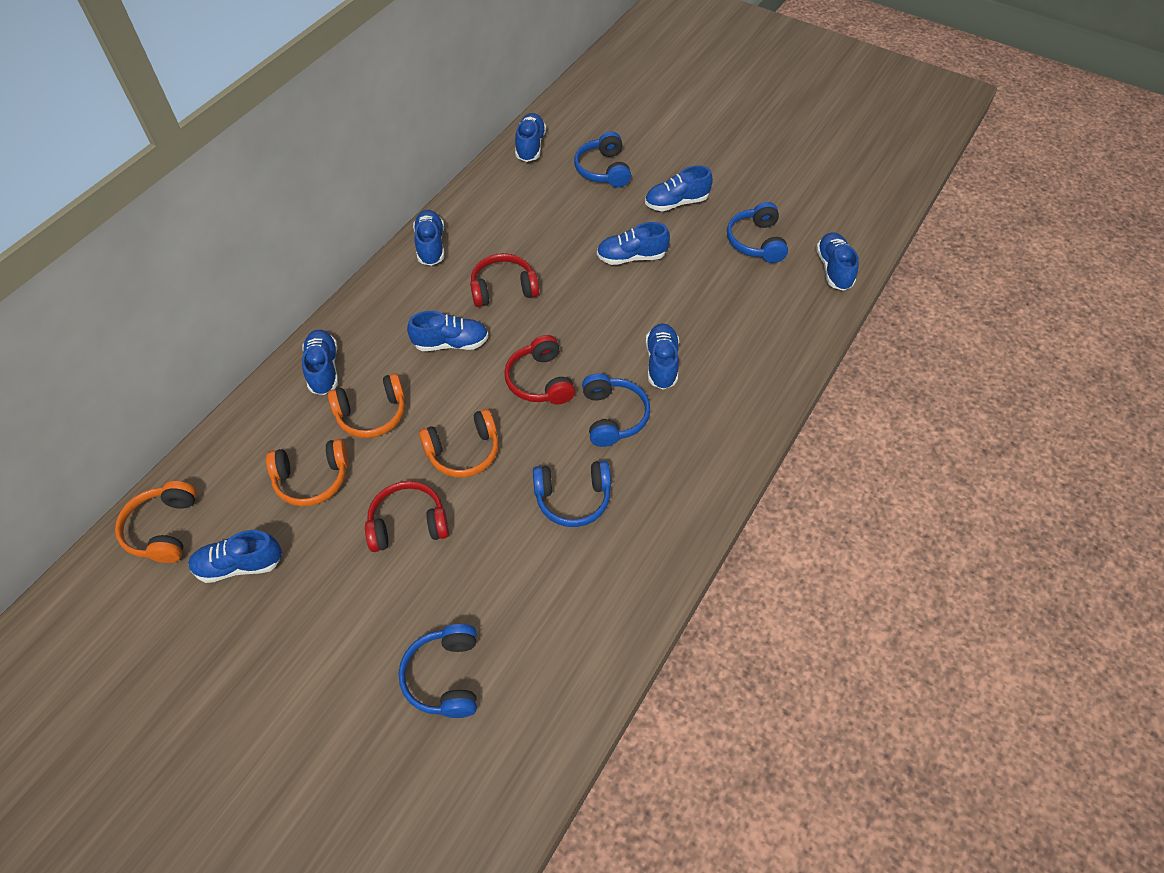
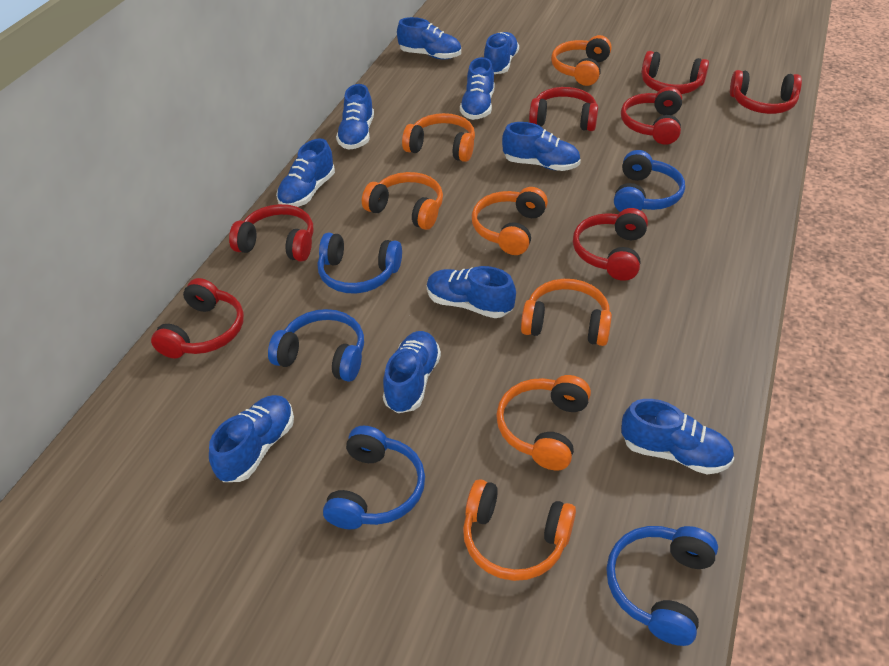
blue shoe: 9 -> 10
orange headphones: 4 -> 7
red headphones: 3 -> 7

